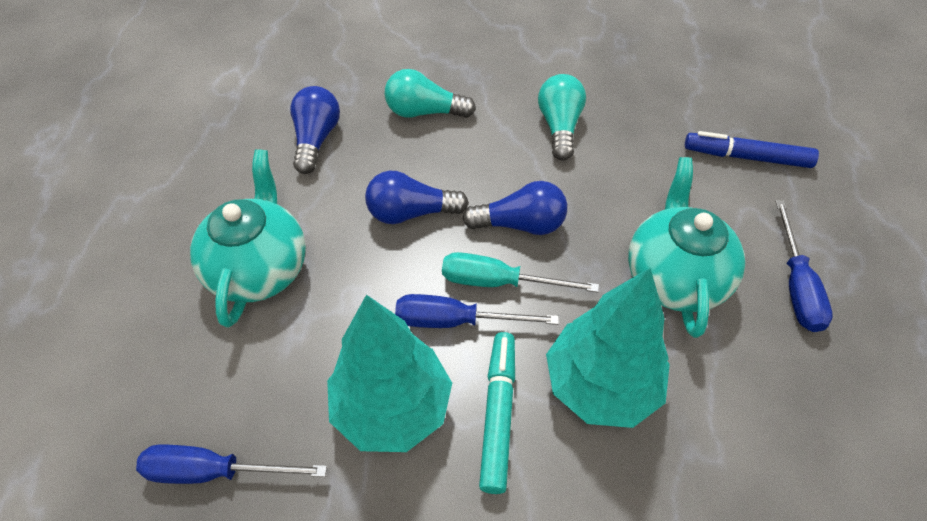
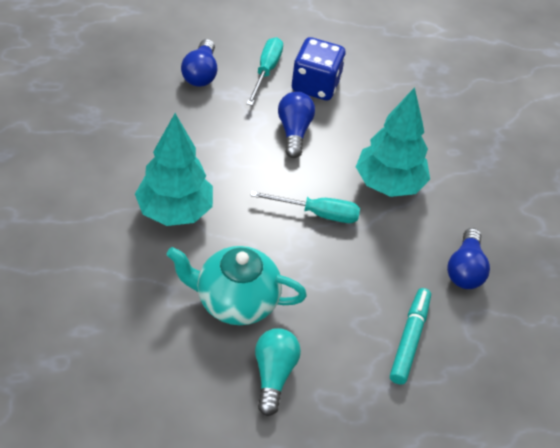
blue dice: 0 -> 1
blue marker: 1 -> 0
blue screwdriver: 3 -> 0
turquoise light bulb: 2 -> 1
turquoise screwdriver: 1 -> 2
turquoise teapot: 2 -> 1

